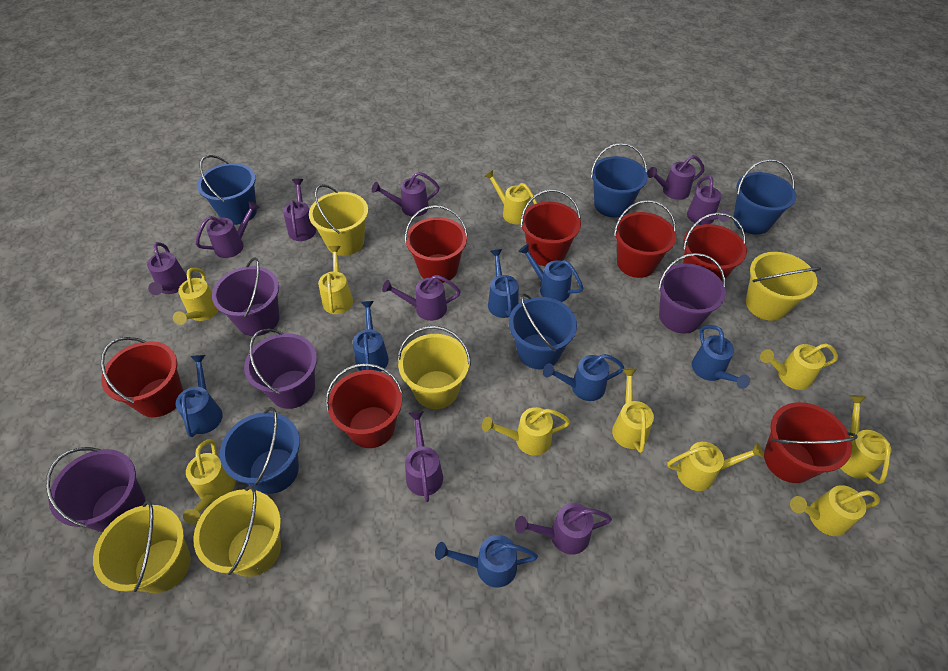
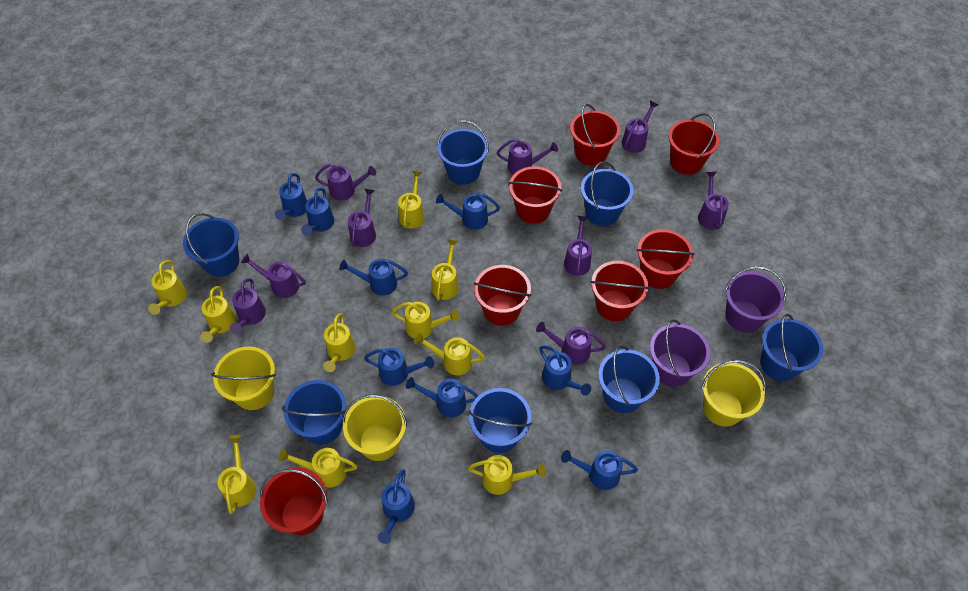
blue bucket: 5 -> 7
blue watering can: 7 -> 9
purple bucket: 4 -> 2
yellow bucket: 5 -> 3

